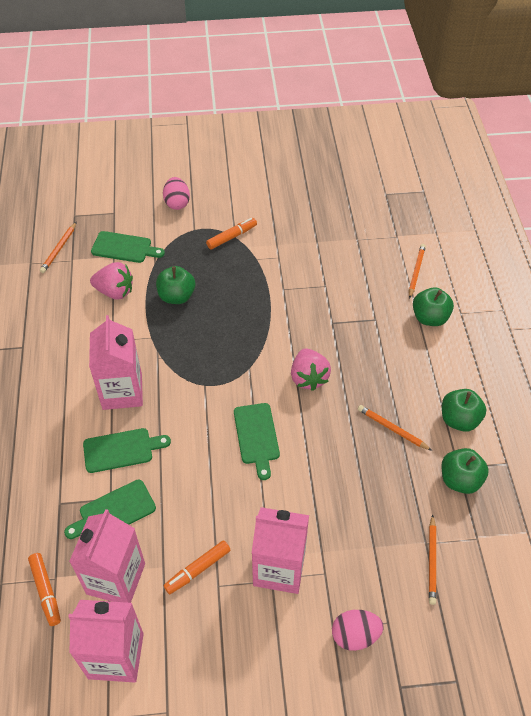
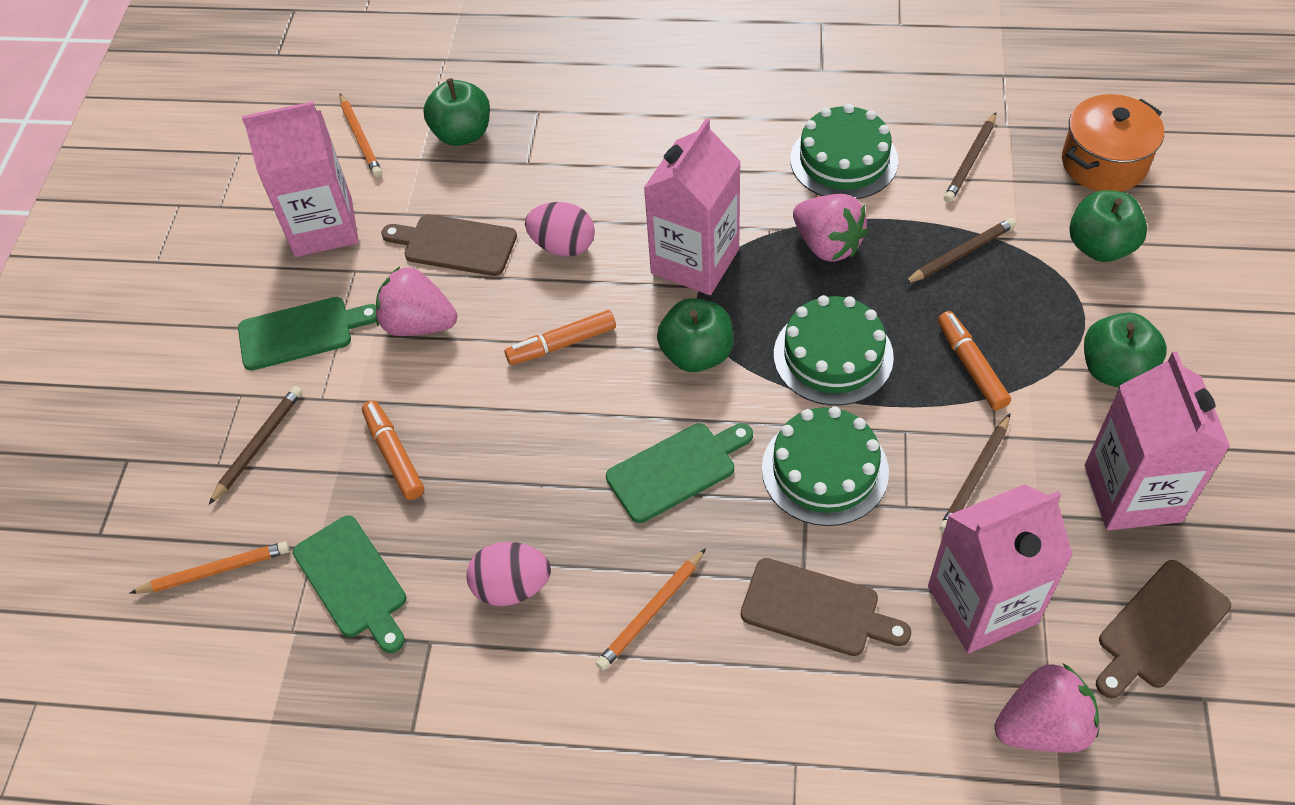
brown cutting board: 0 -> 3
brown pencil: 0 -> 4
green cake: 0 -> 3
green cutting board: 4 -> 3
orange pencil: 4 -> 3
orange pot: 0 -> 1
pink strawberry: 2 -> 3

